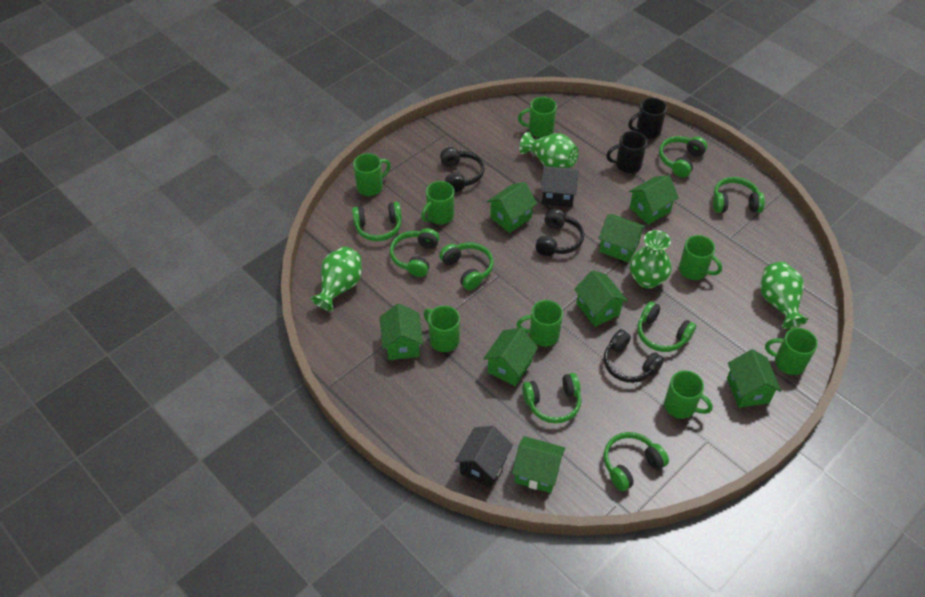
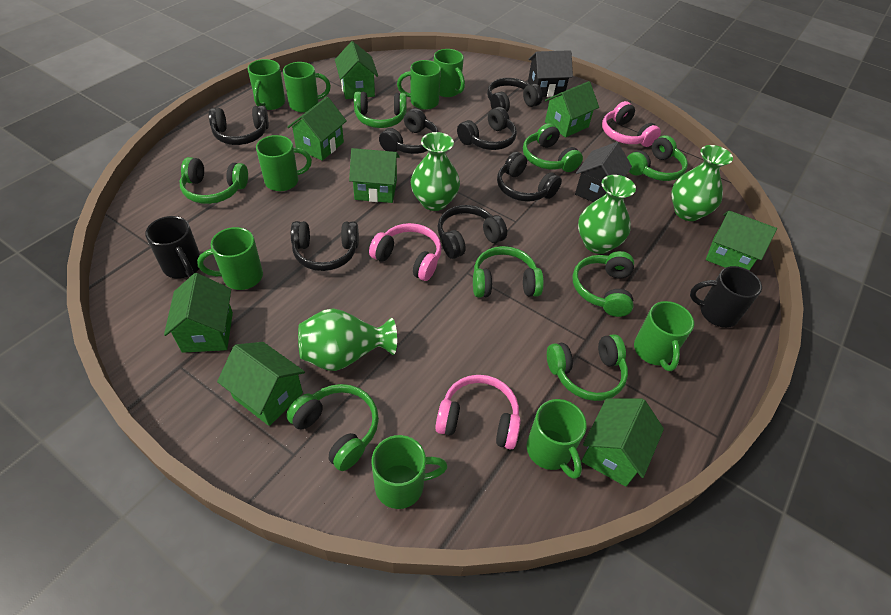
black headphones: 3 -> 7
green mug: 8 -> 9
pink headphones: 0 -> 3

